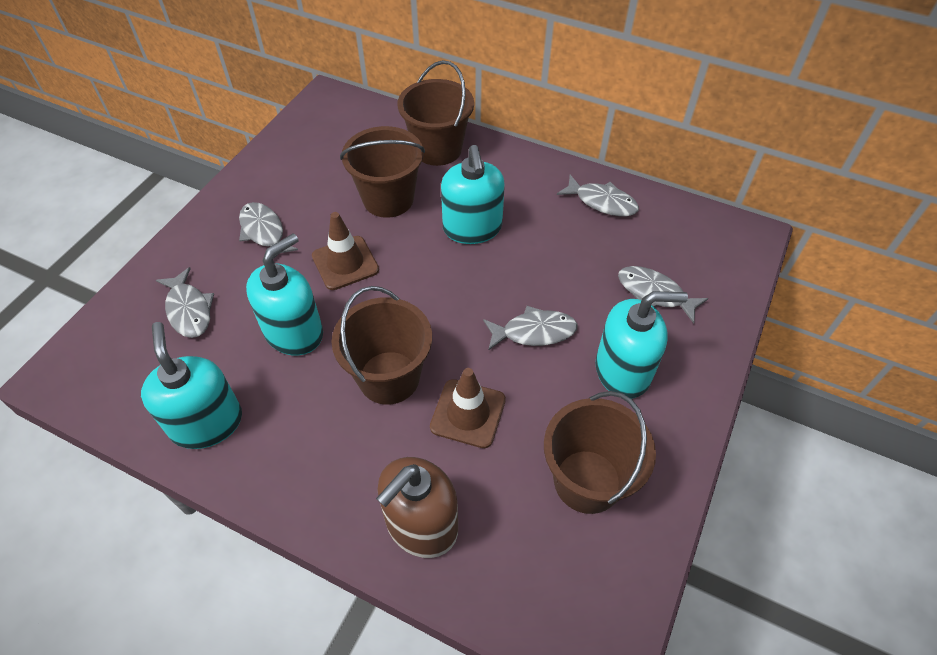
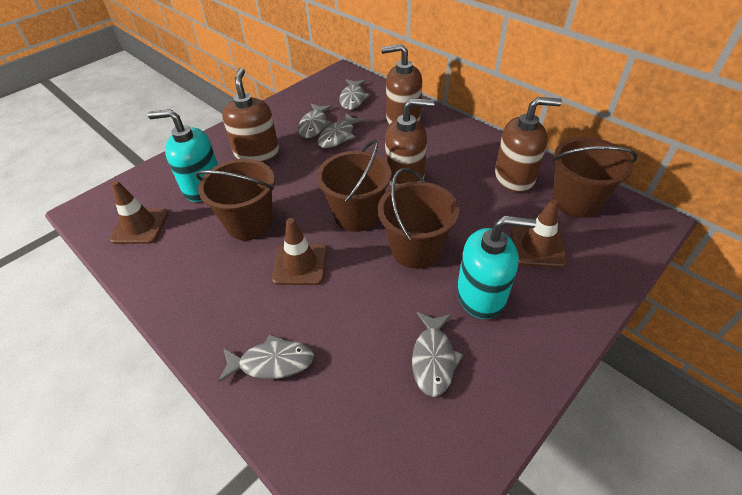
brown soap dispenser: 1 -> 4
brown traffic cone: 2 -> 3
turquoise soap dispenser: 4 -> 2

